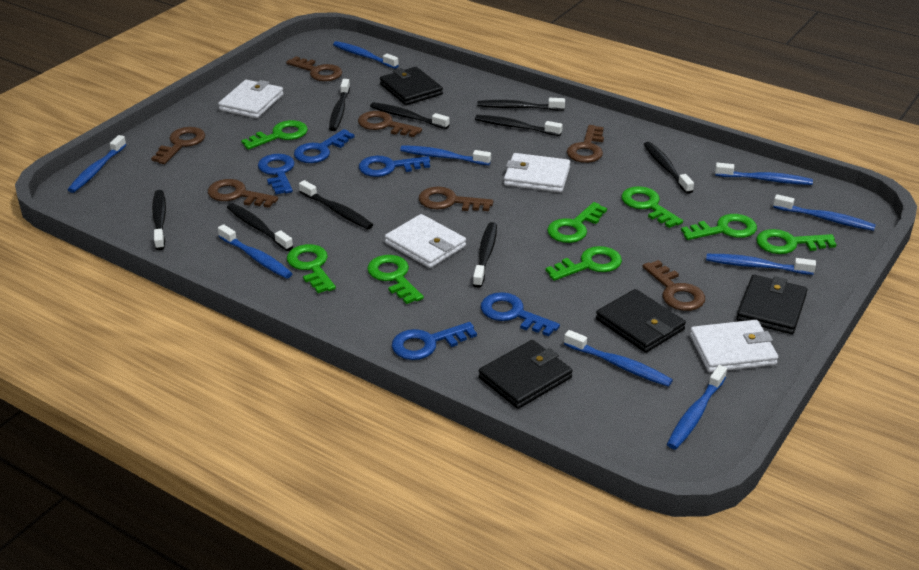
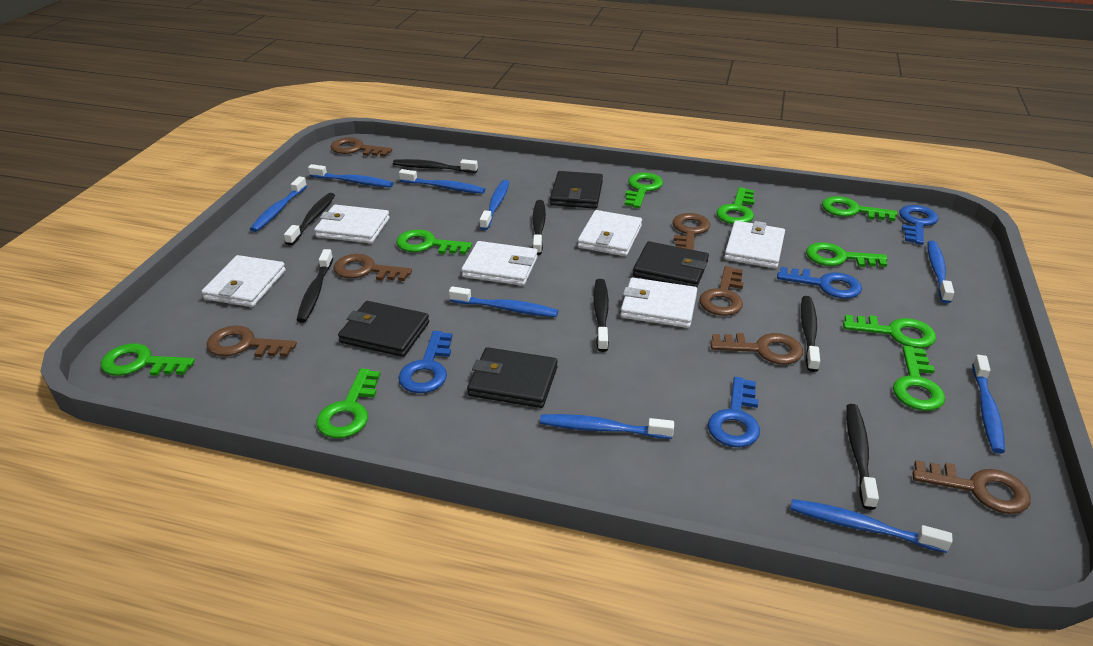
black toothbrush: 9 -> 7
blue key: 5 -> 4
green key: 8 -> 9
white wallet: 4 -> 6

